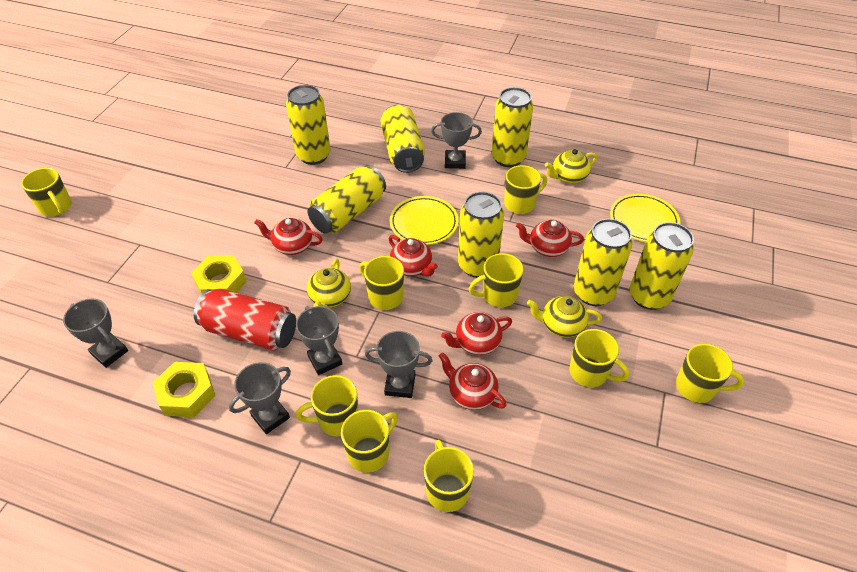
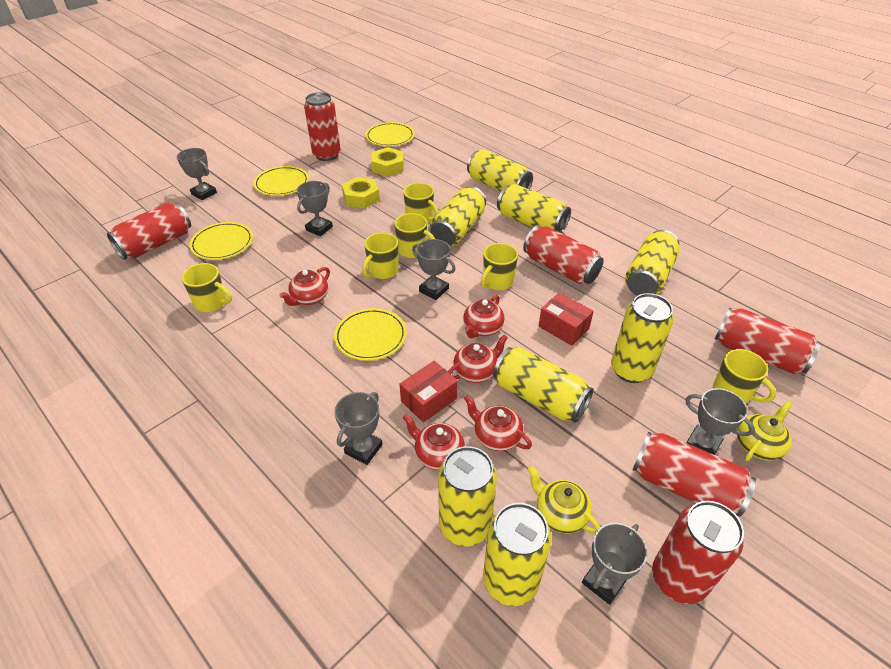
grey trophy: 5 -> 6
red box: 0 -> 2
red can: 1 -> 6
yellow can: 7 -> 8
yellow mug: 9 -> 6
yellow plate: 2 -> 4
yellow teapot: 3 -> 2

